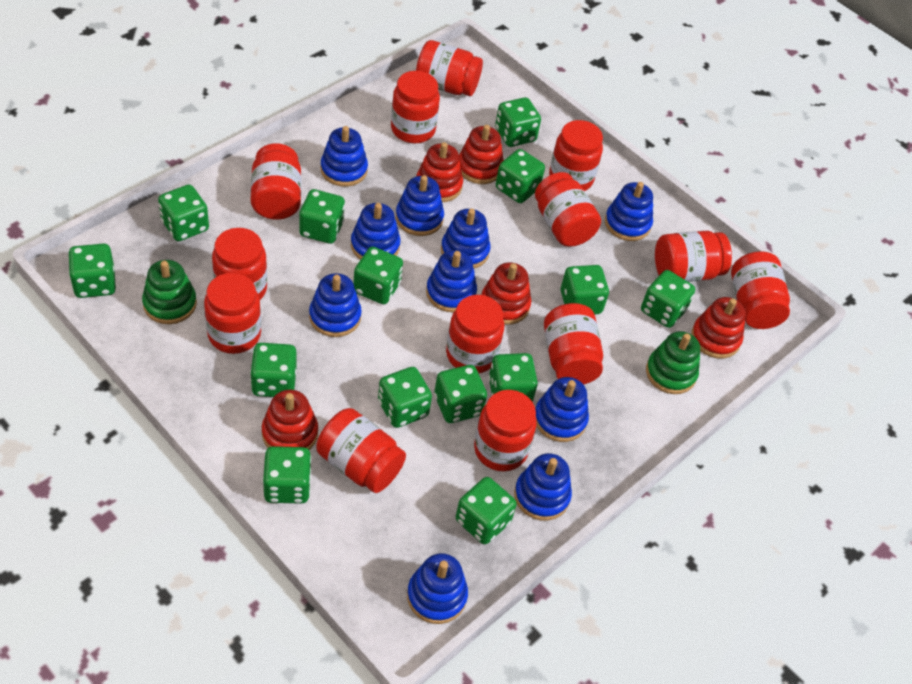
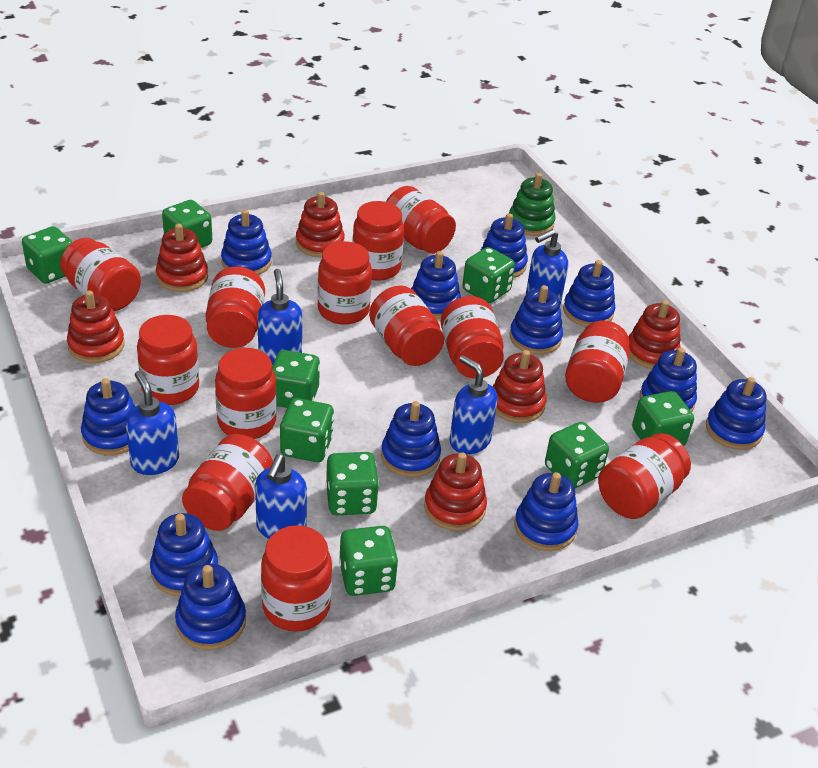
blue soap dispenser: 0 -> 5
blue stacking toy: 10 -> 12
green dice: 14 -> 9
green stacking toy: 2 -> 1
red stacking toy: 5 -> 6

